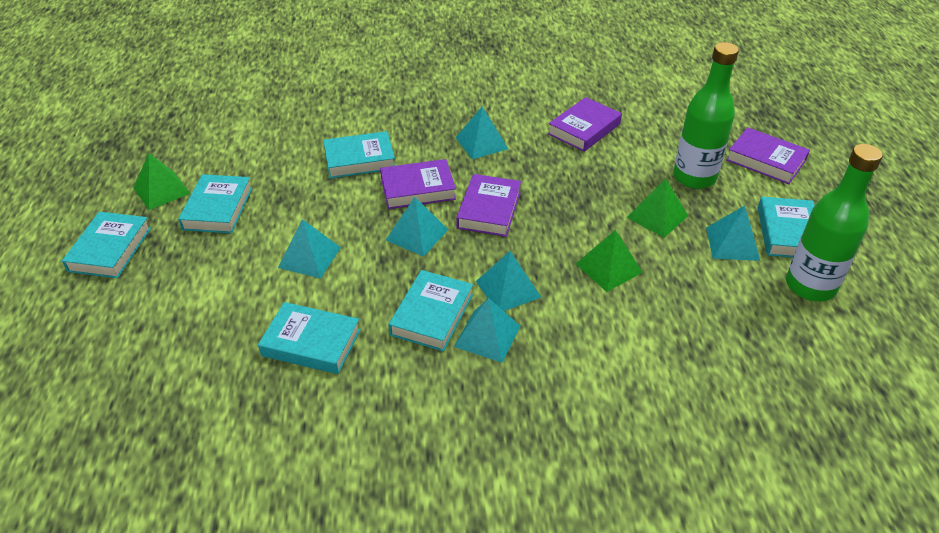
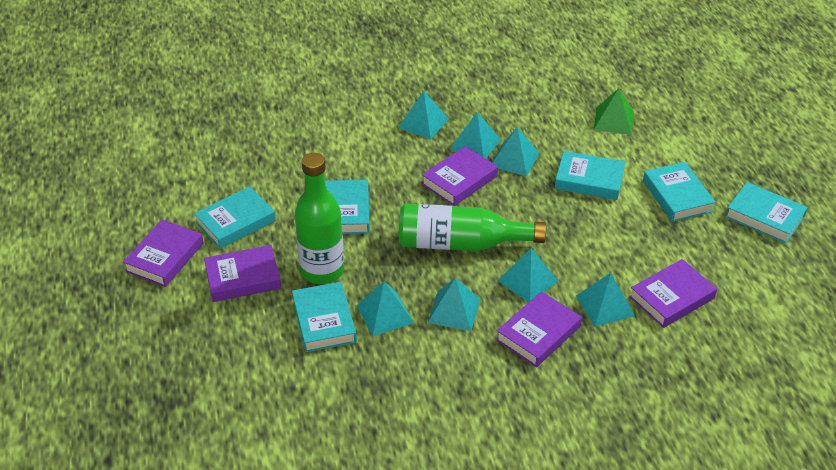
green pyramid: 3 -> 1
purple book: 4 -> 5
turquoise pyramid: 6 -> 7

